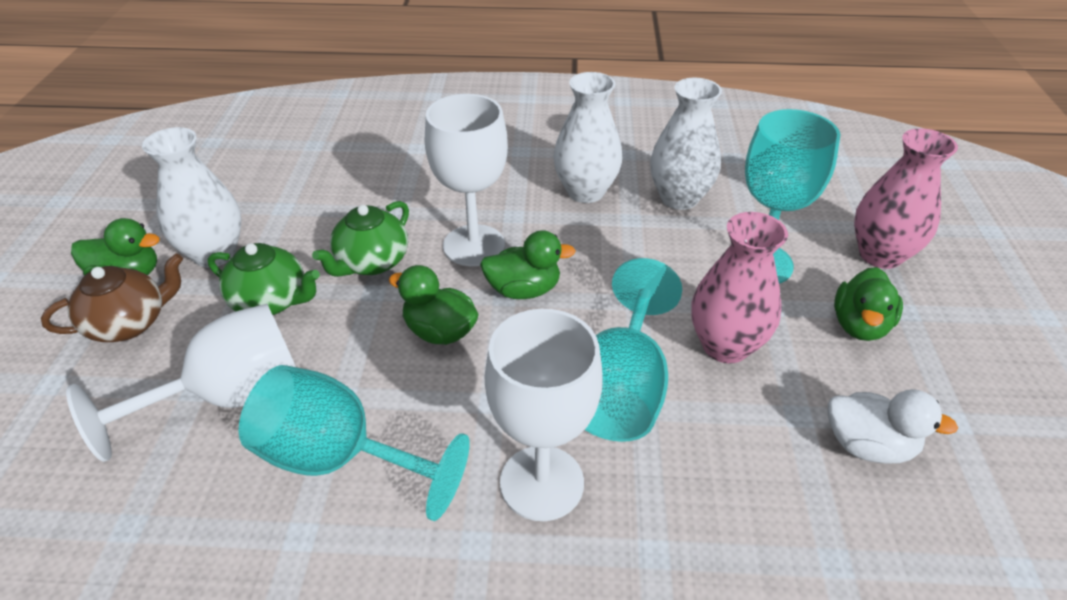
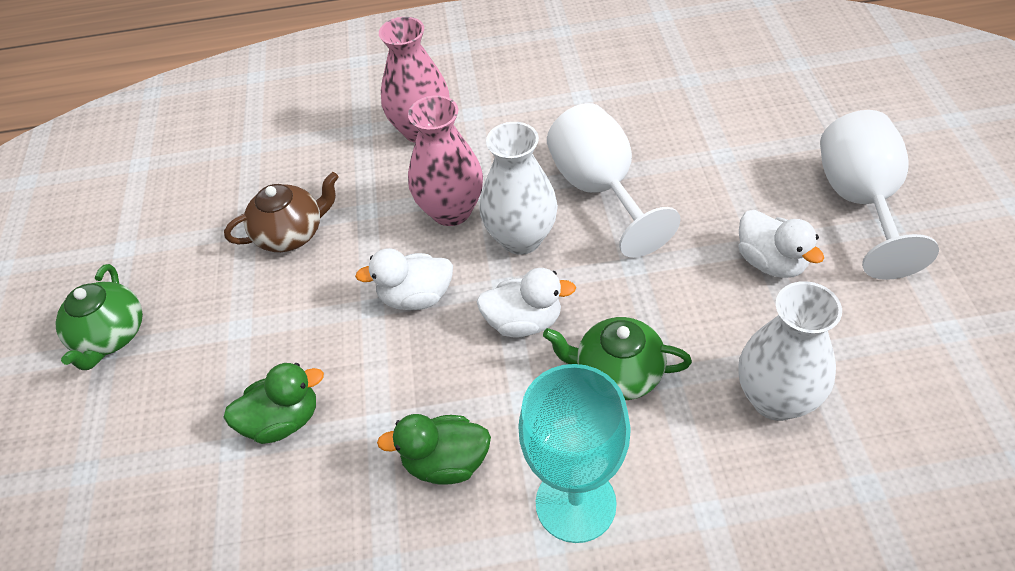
green duck: 4 -> 2
turquoise goblet: 3 -> 1
white duck: 1 -> 3
white goblet: 3 -> 2
white vase: 3 -> 2

